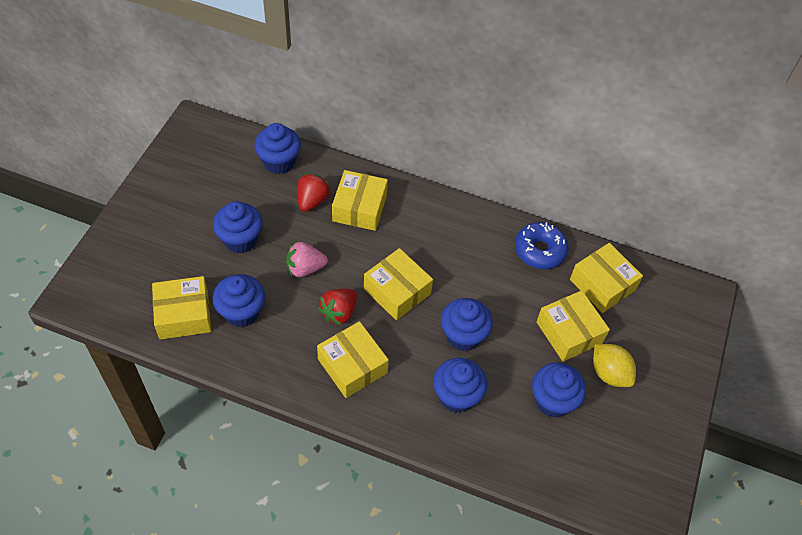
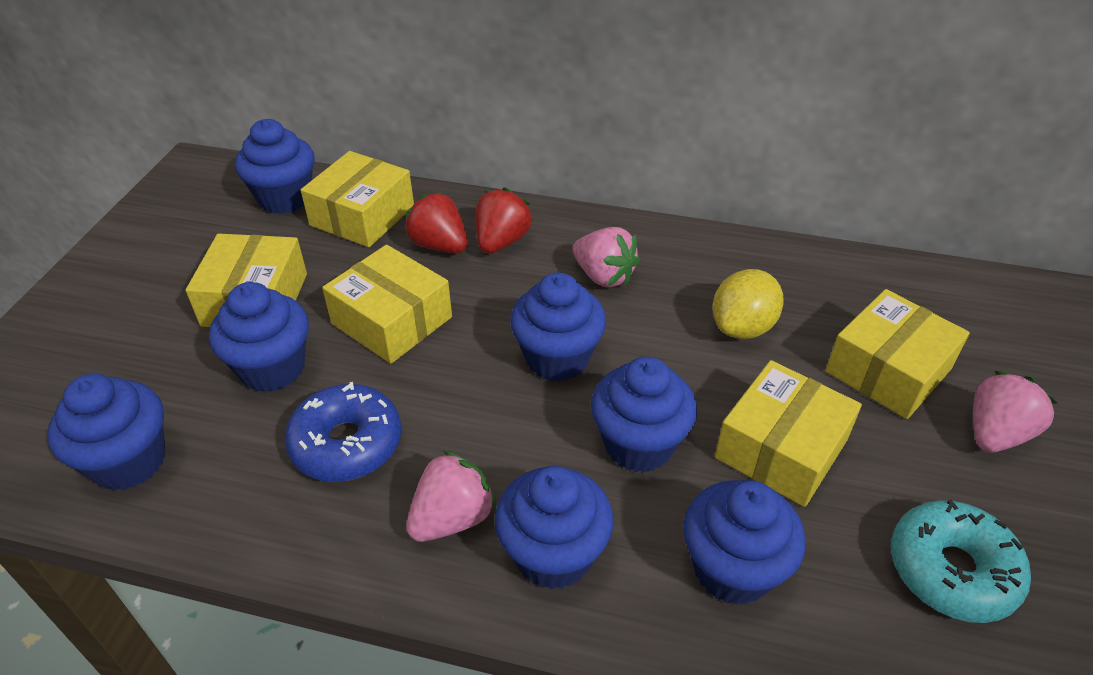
blue cupcake: 6 -> 7
pink strawberry: 1 -> 3
turquoise donut: 0 -> 1
yellow box: 6 -> 5

